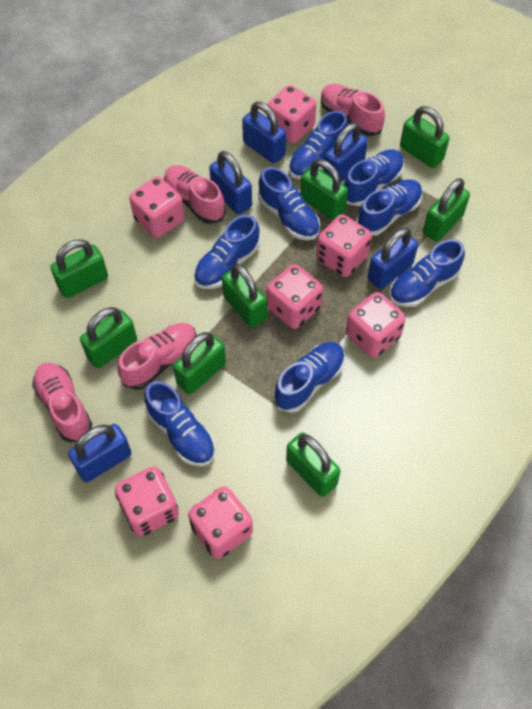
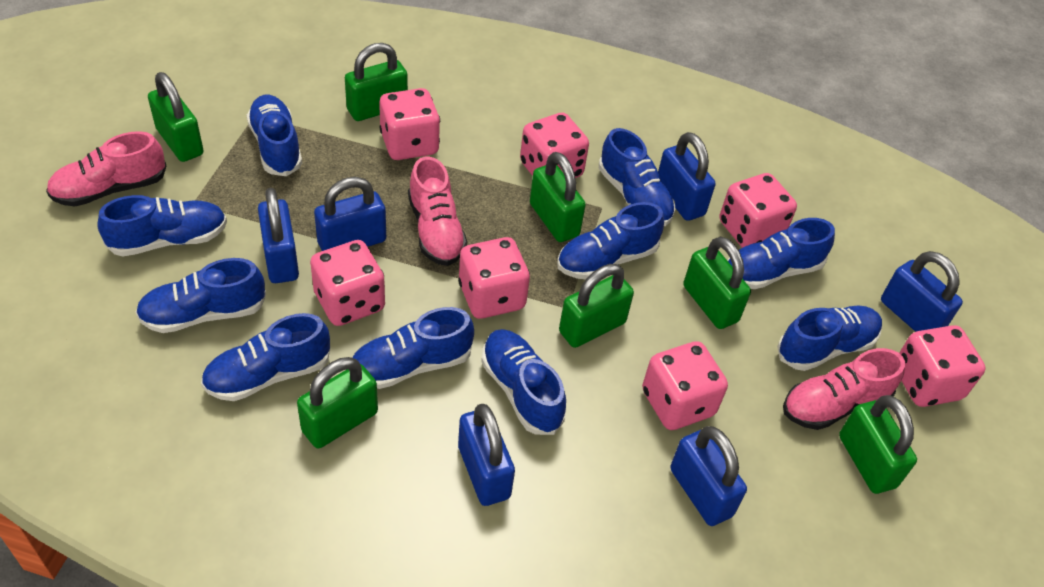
blue padlock: 5 -> 6
blue shoe: 8 -> 10
green padlock: 8 -> 7
pink shoe: 4 -> 3

